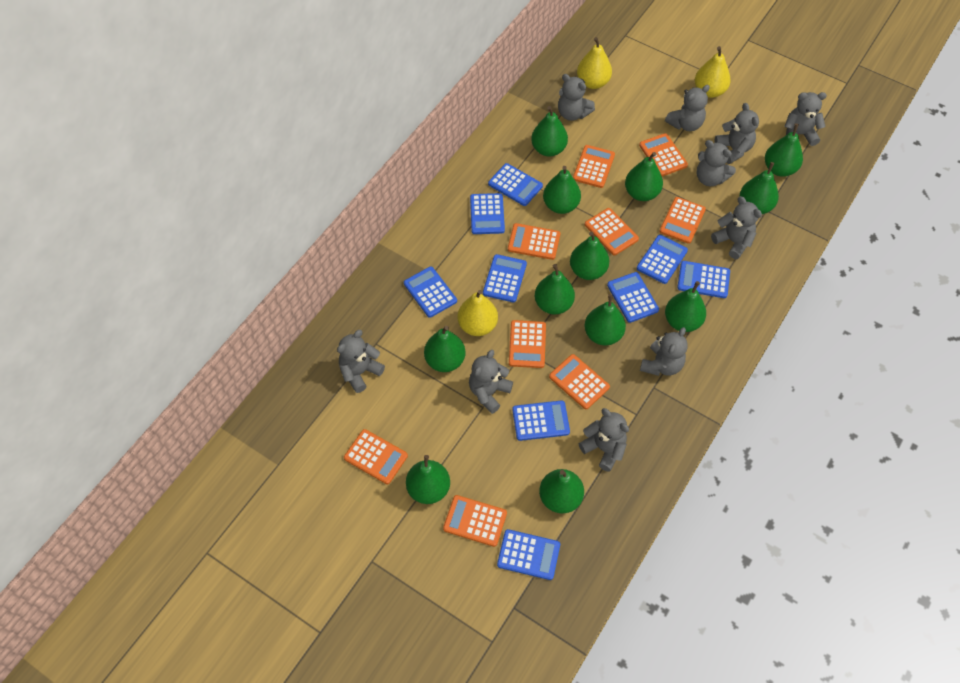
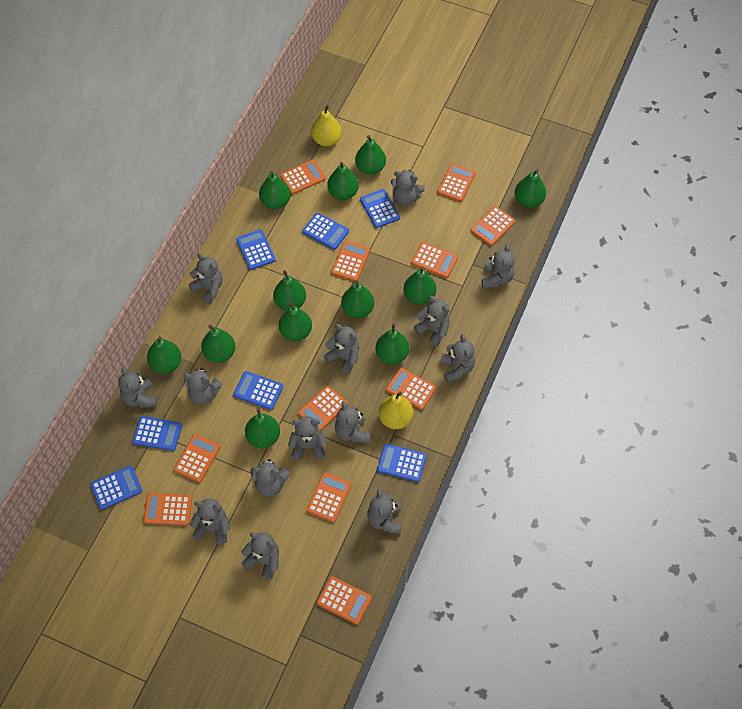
blue calculator: 9 -> 7
grey teddy bear: 10 -> 14
orange calculator: 9 -> 11
yellow pear: 3 -> 2

